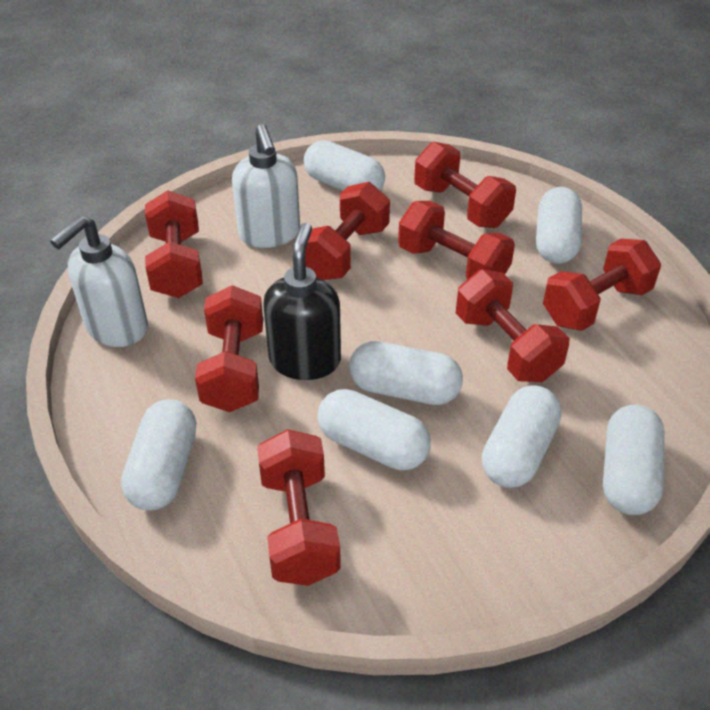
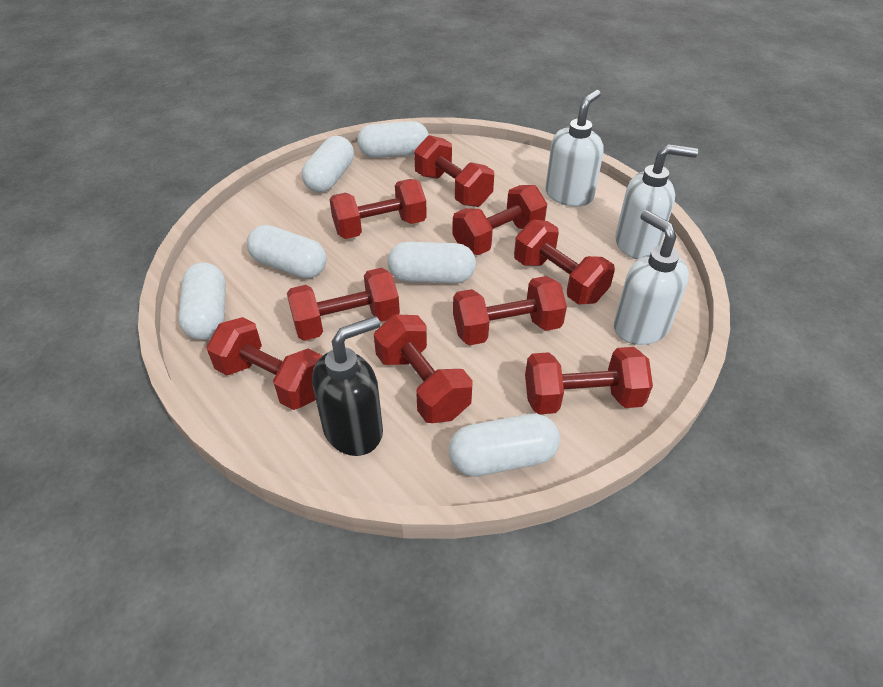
red dumbbell: 8 -> 9
white capsule: 7 -> 6
white soap dispenser: 2 -> 3

